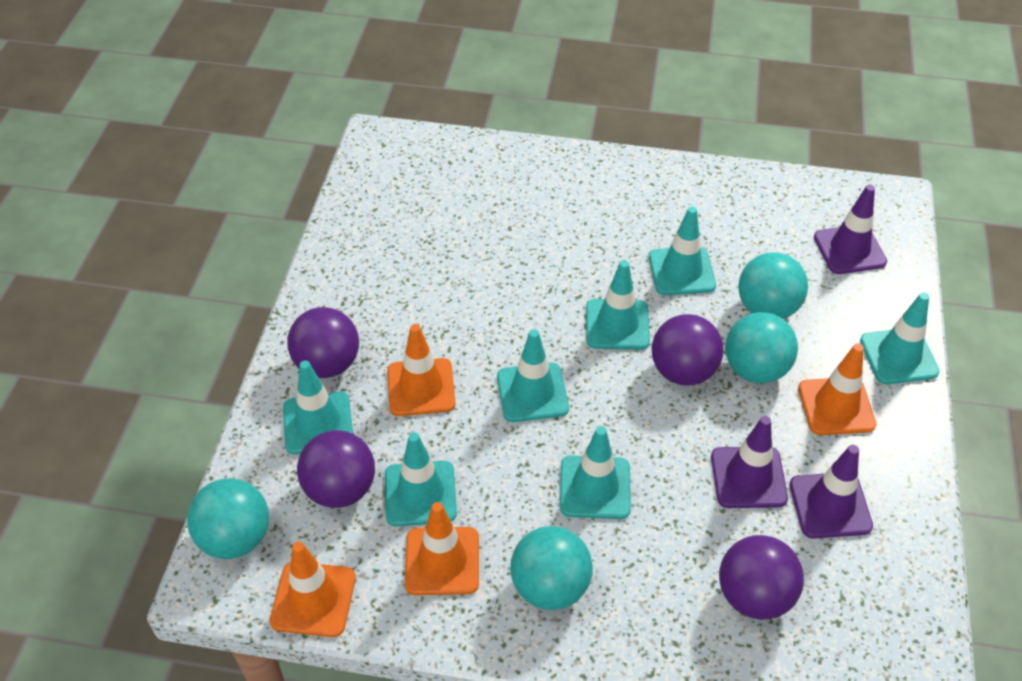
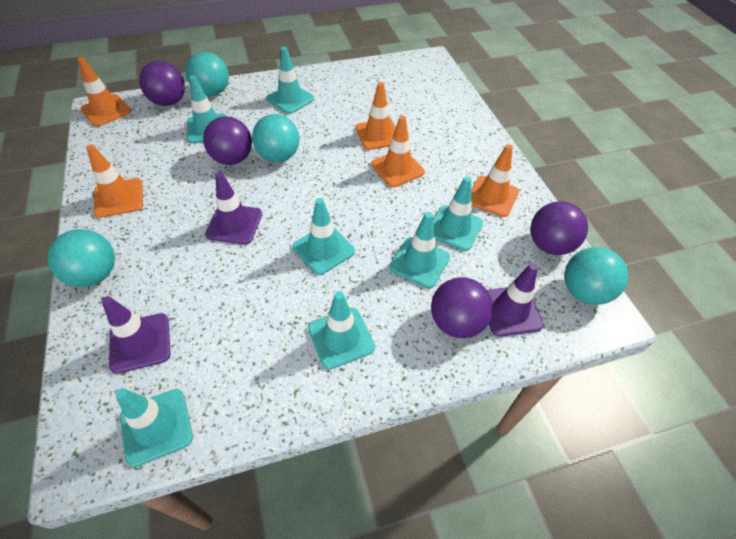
orange traffic cone: 4 -> 5

